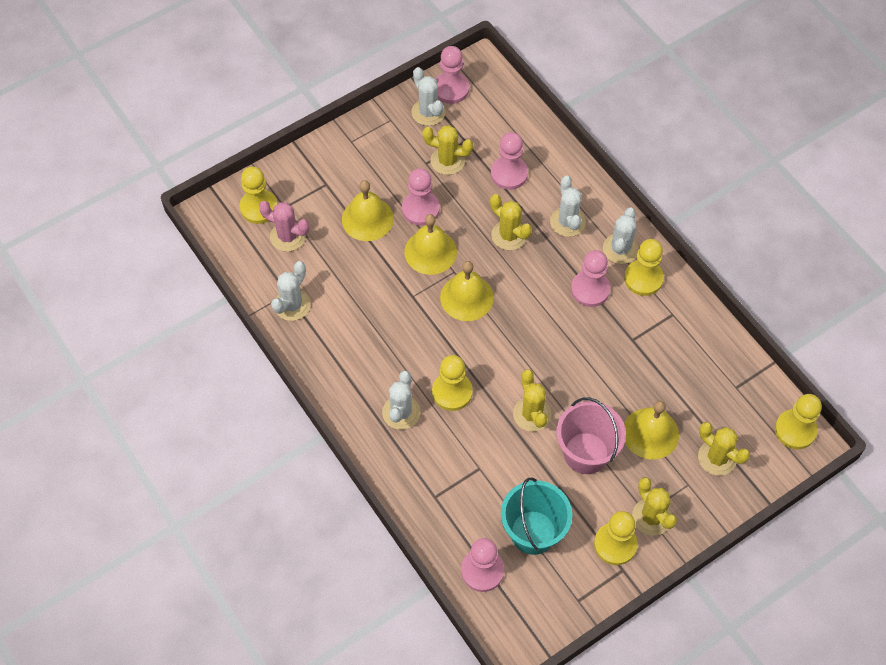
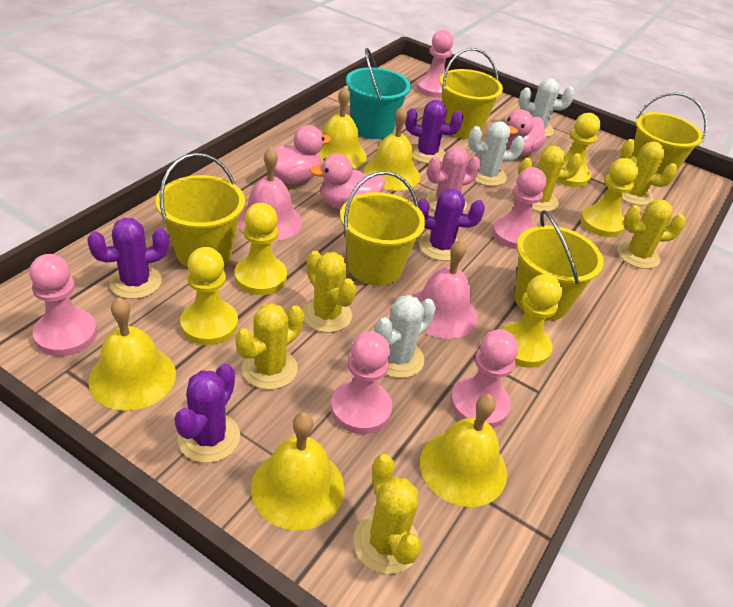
pink bell: 0 -> 2
pink bucket: 1 -> 0
pink duck: 0 -> 3
purple cactus: 0 -> 4
white cactus: 5 -> 3
yellow bell: 4 -> 5
yellow bucket: 0 -> 5
yellow cactus: 5 -> 6

